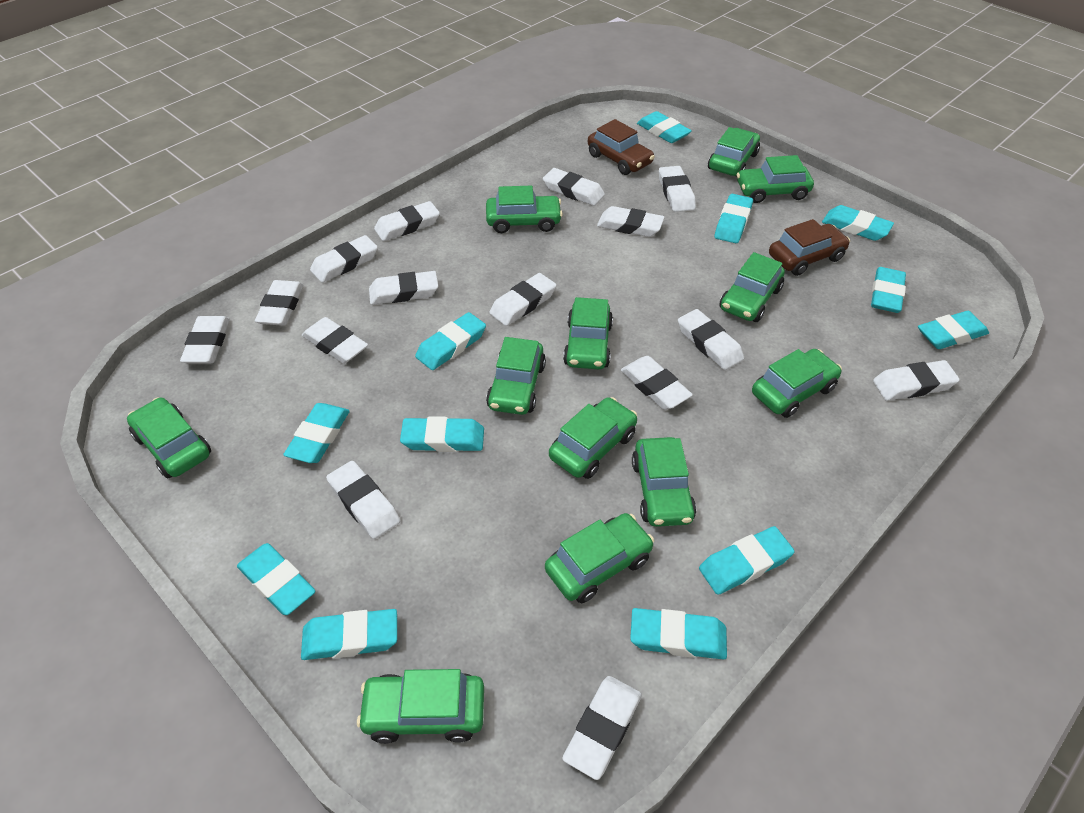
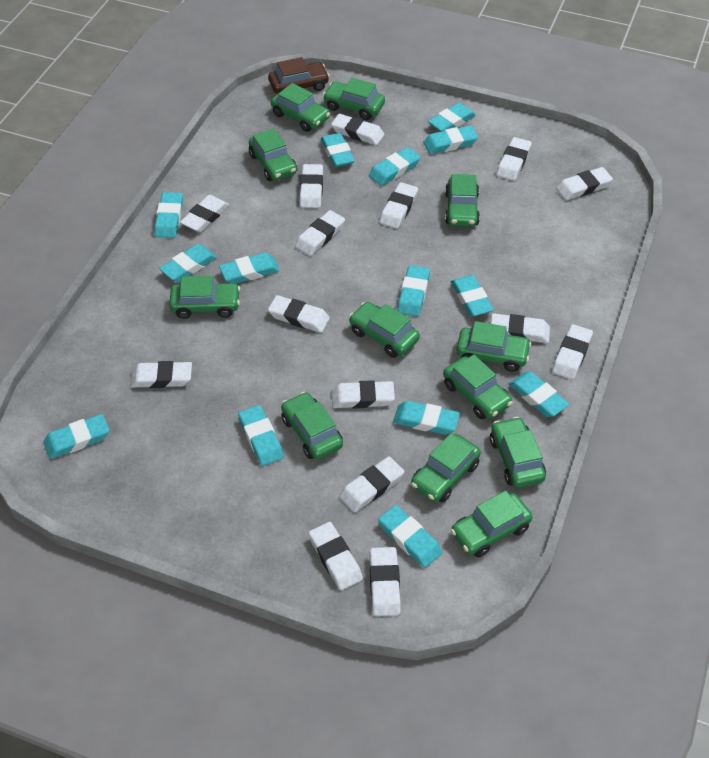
brown car: 2 -> 1
turquoise eraser: 12 -> 14

